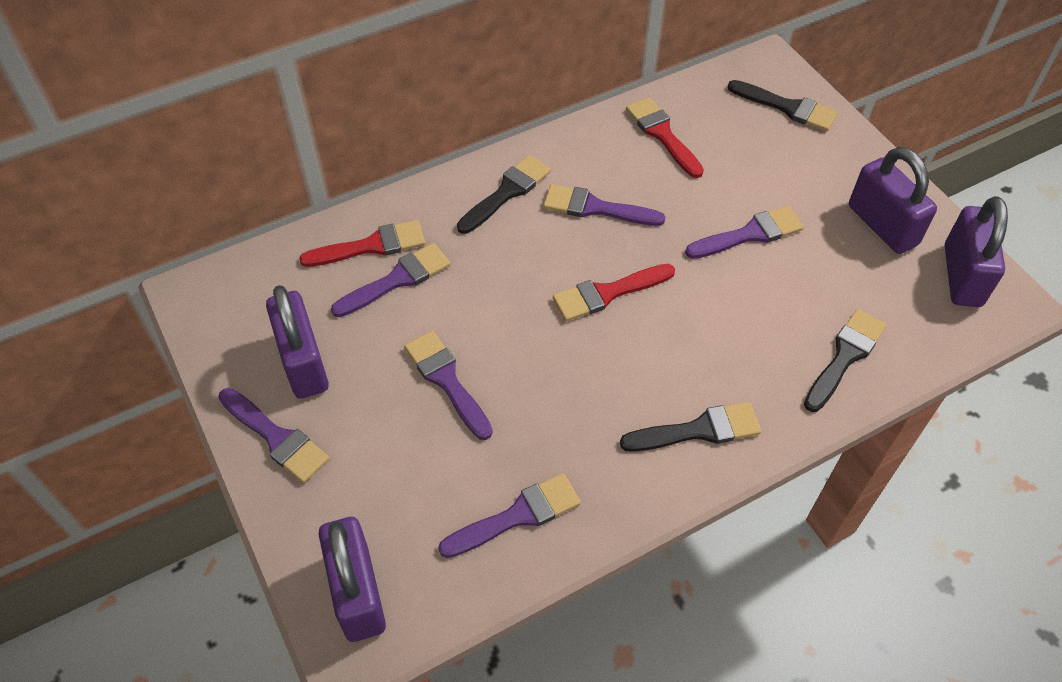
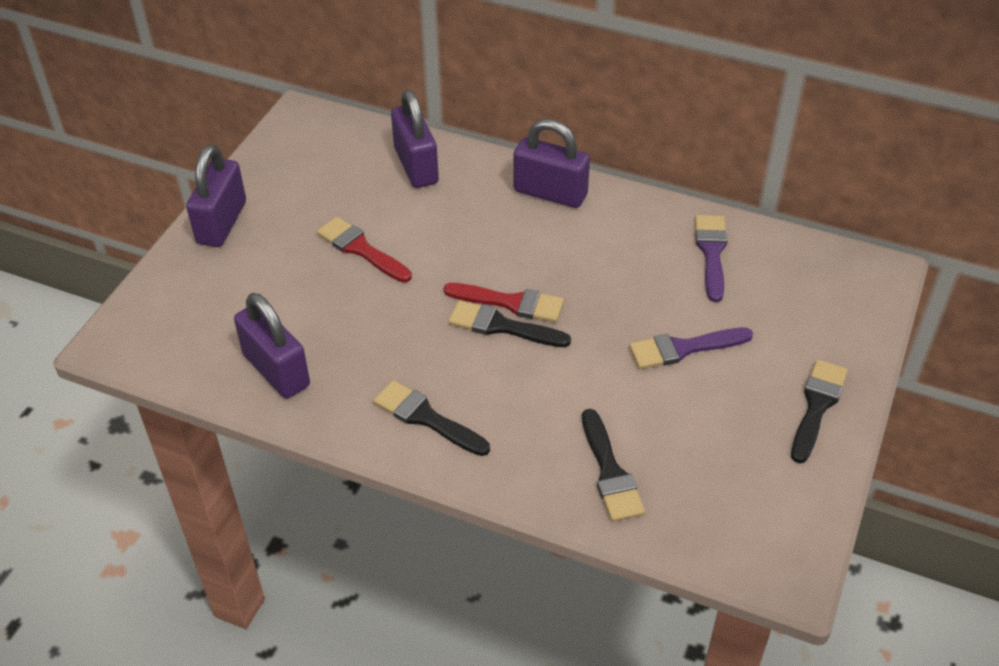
purple brush: 6 -> 2
red brush: 3 -> 2

